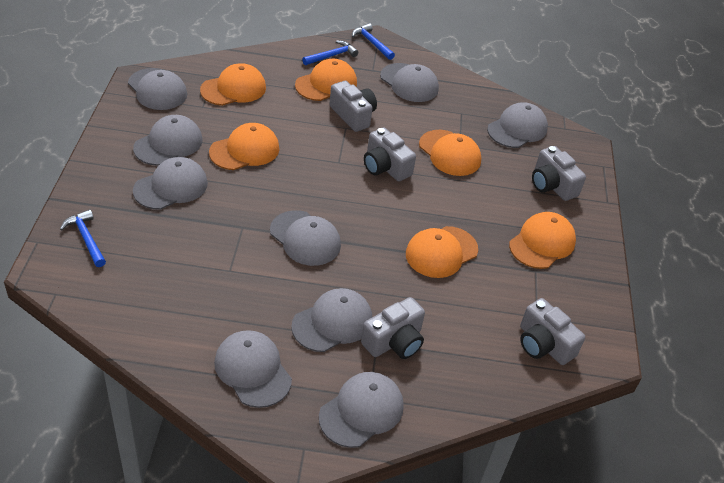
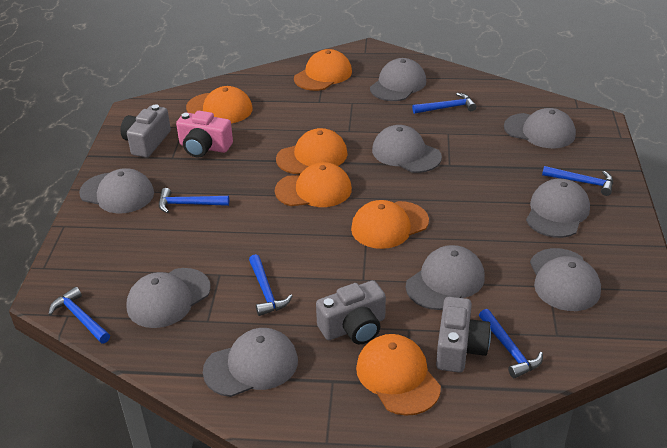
blue hammer: 3 -> 6
grey camera: 5 -> 3
pink camera: 0 -> 1

